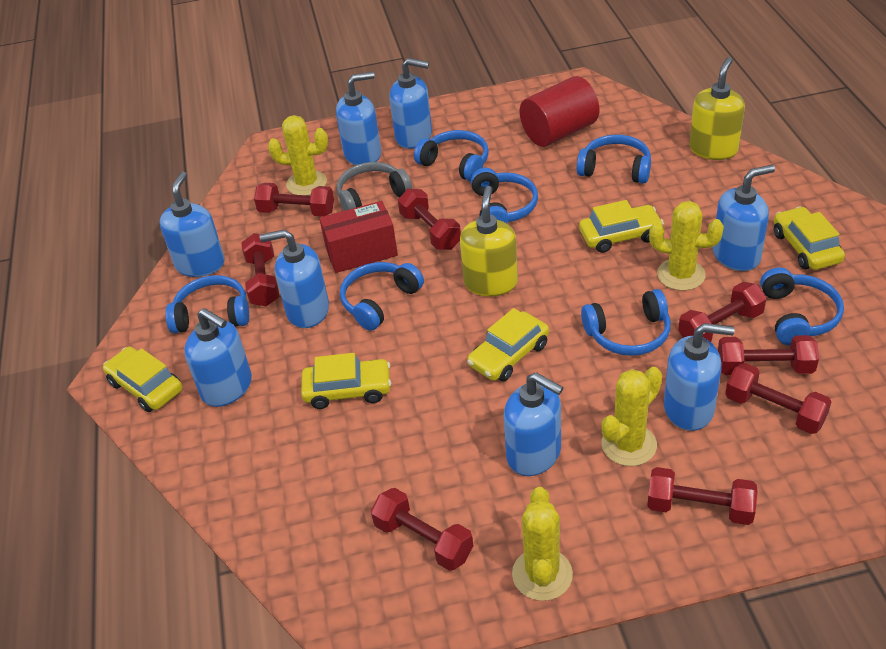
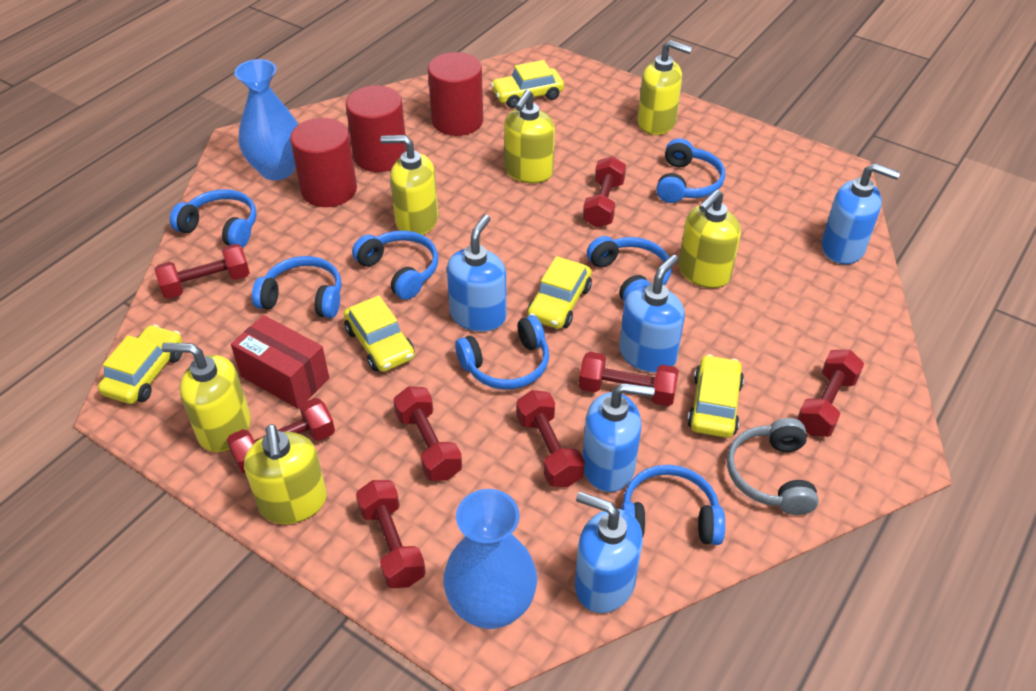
blue soap dispenser: 8 -> 5
blue vase: 0 -> 2
red cylinder: 1 -> 3
yellow cactus: 4 -> 0
yellow soap dispenser: 2 -> 6

